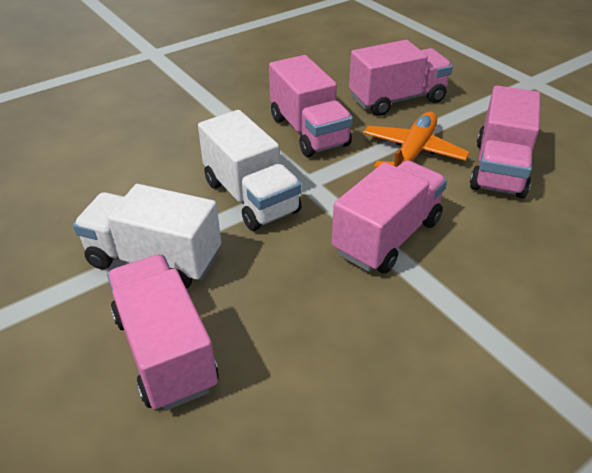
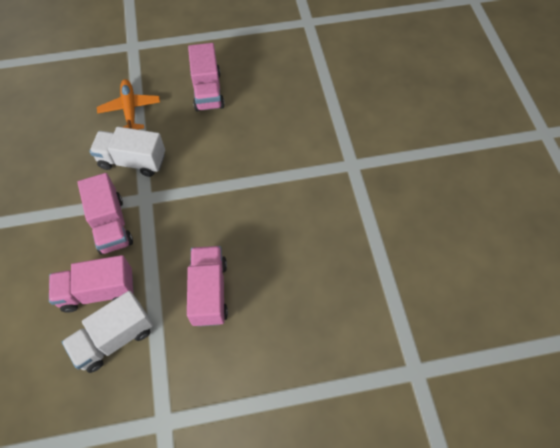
pink truck: 5 -> 4

